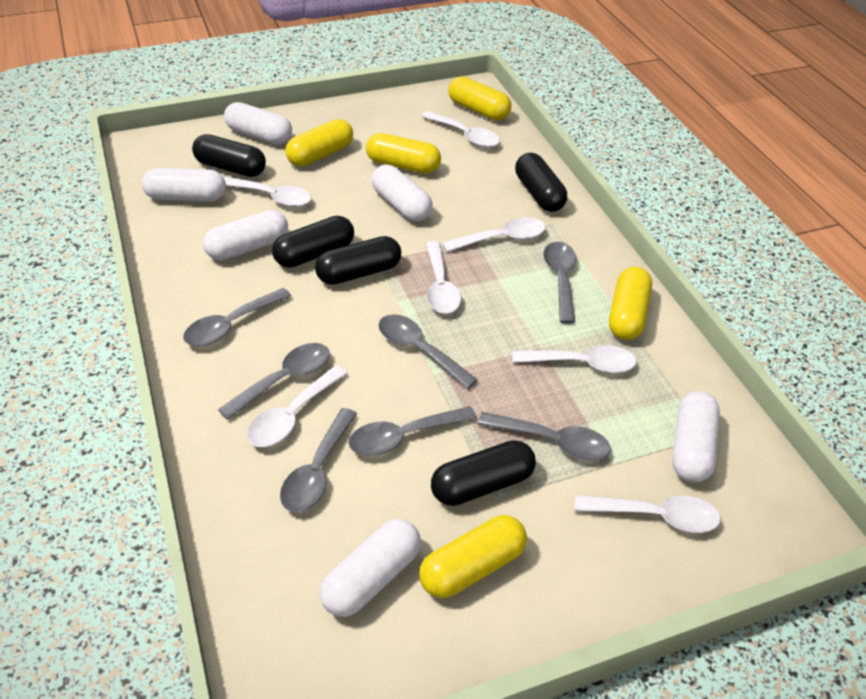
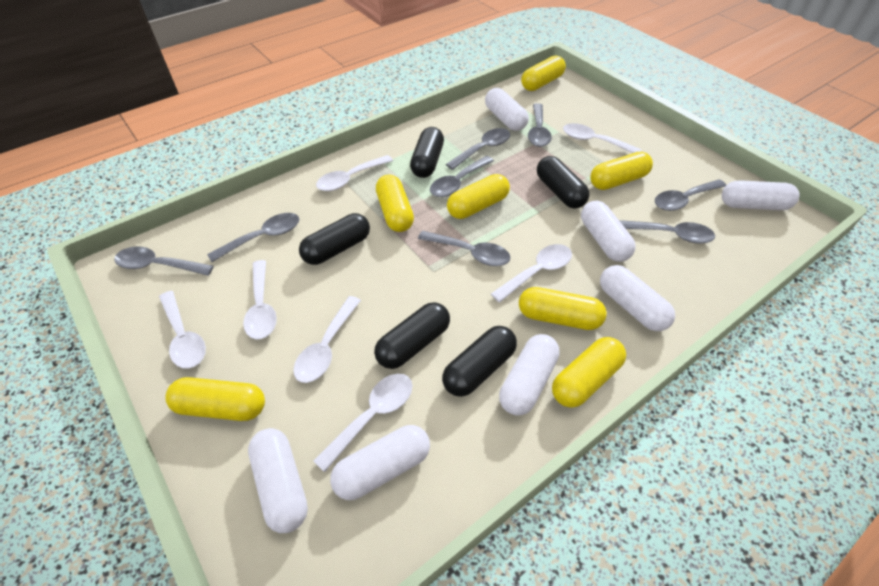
grey spoon: 7 -> 8
white capsule: 6 -> 7
yellow capsule: 5 -> 7

